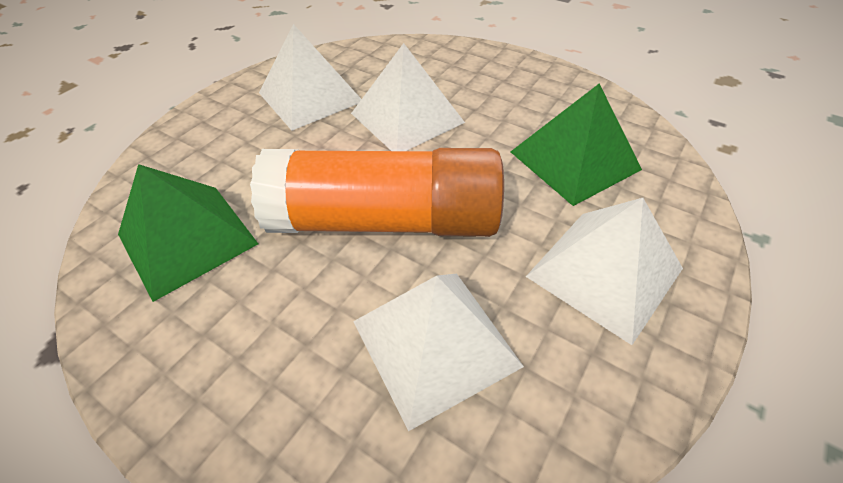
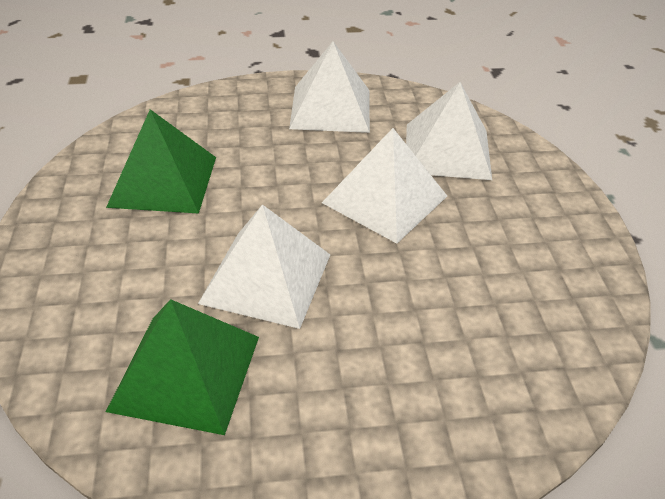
orange glue stick: 1 -> 0

